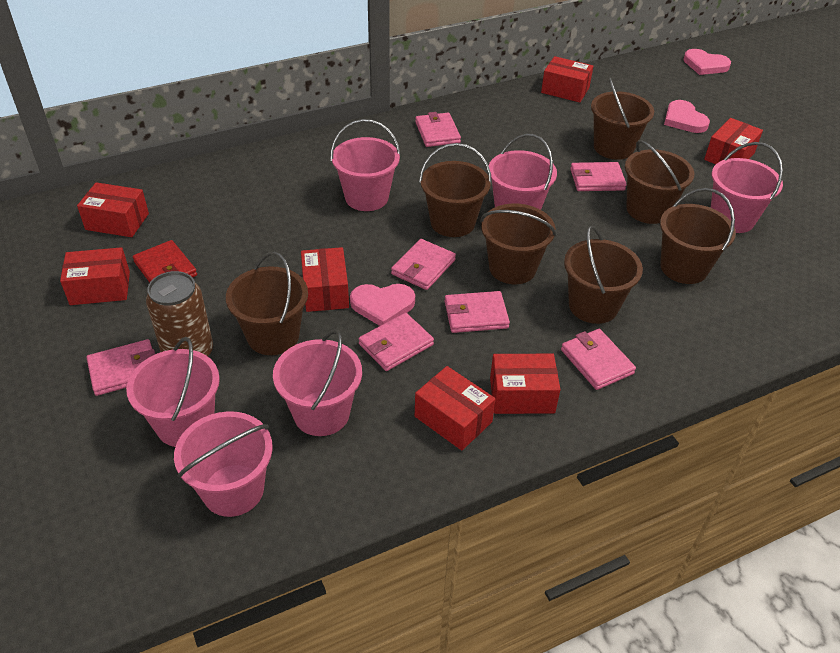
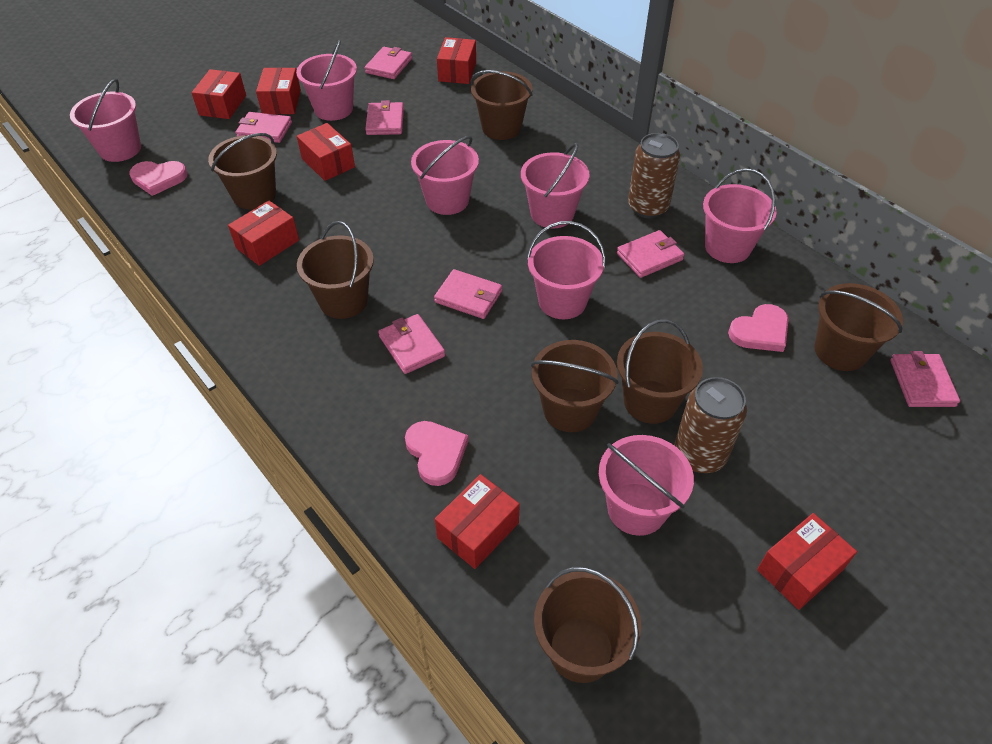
brown can: 1 -> 2
pink bucket: 6 -> 7
red wallet: 1 -> 0

